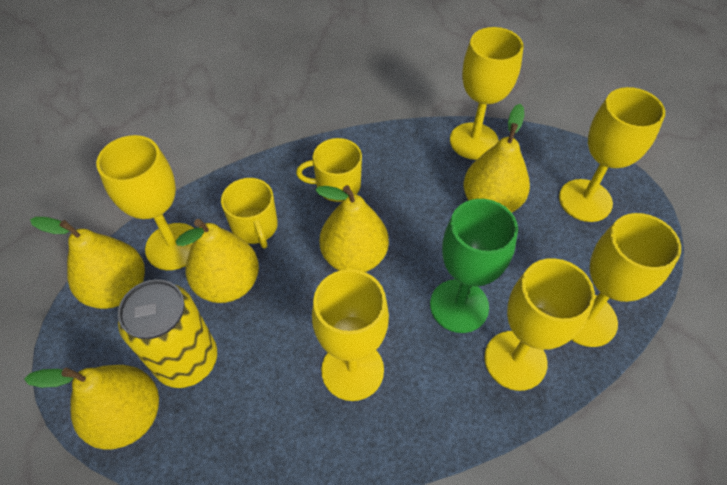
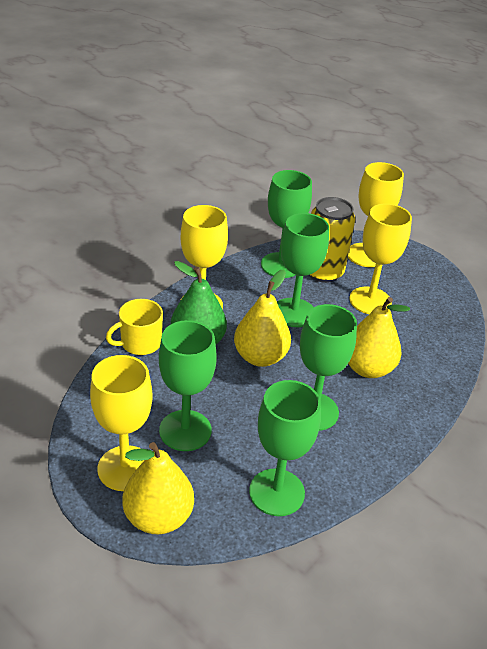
green goblet: 1 -> 5
green pear: 0 -> 1
yellow goblet: 6 -> 4
yellow mug: 2 -> 1
yellow pear: 5 -> 3

